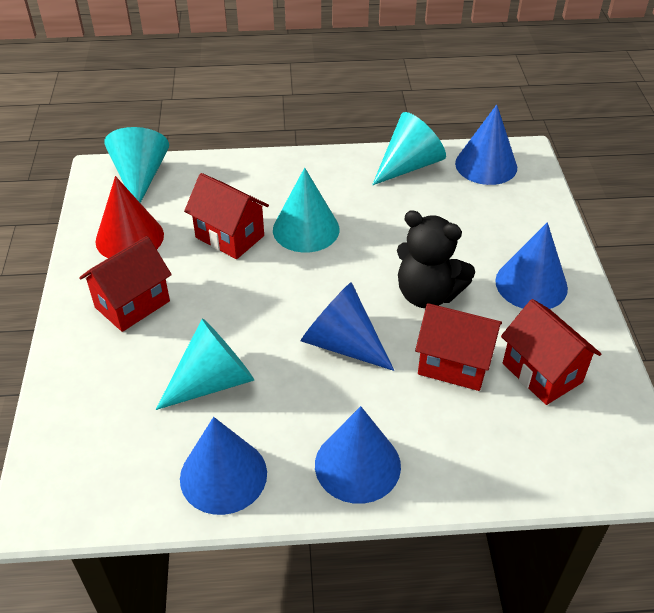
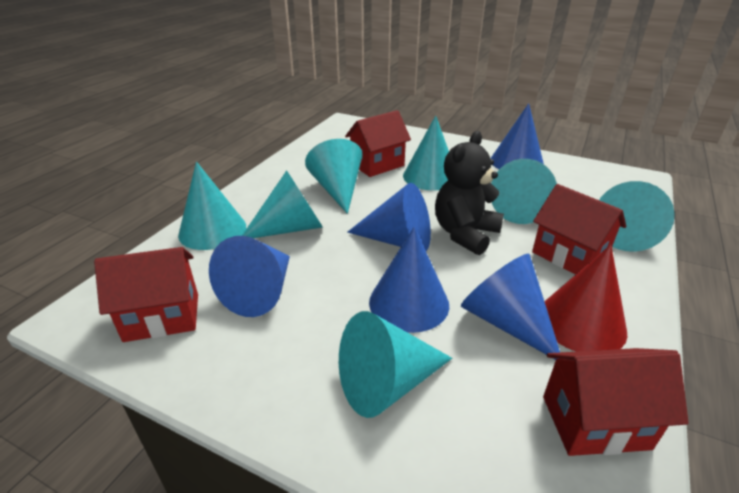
turquoise cone: 4 -> 7

